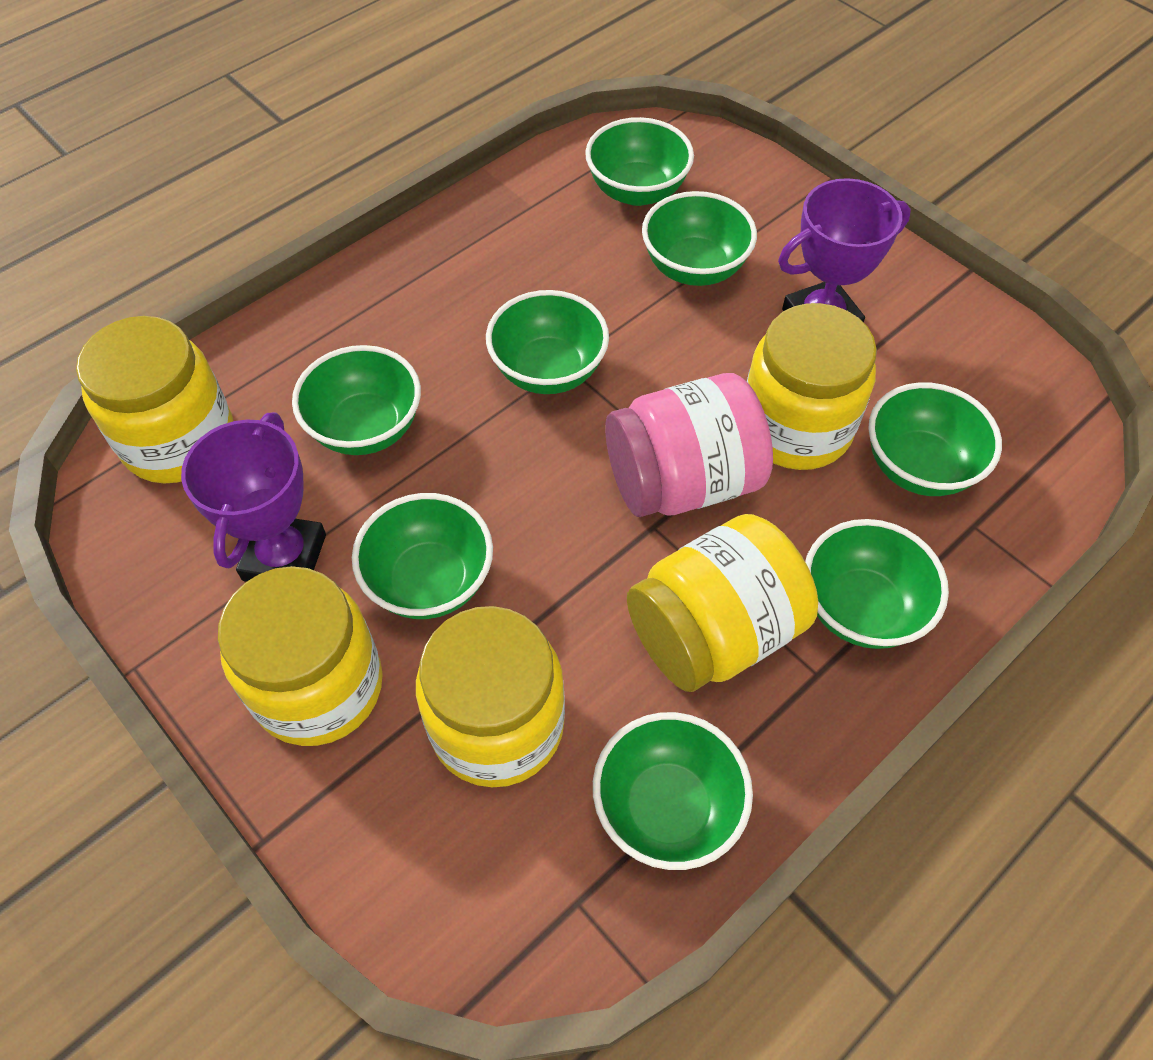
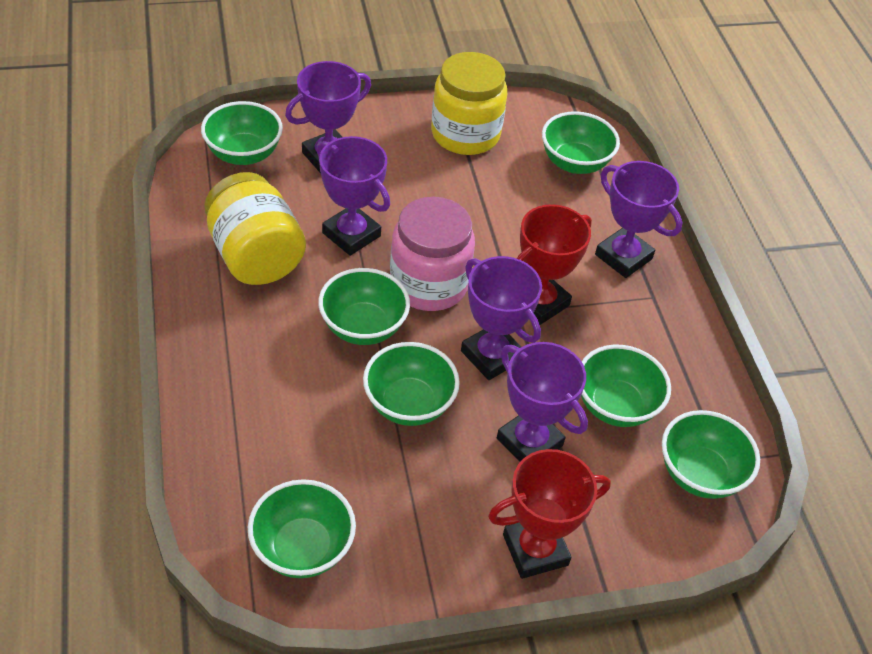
green bowl: 8 -> 7
purple trophy: 2 -> 5
red trophy: 0 -> 2
yellow jar: 5 -> 2

